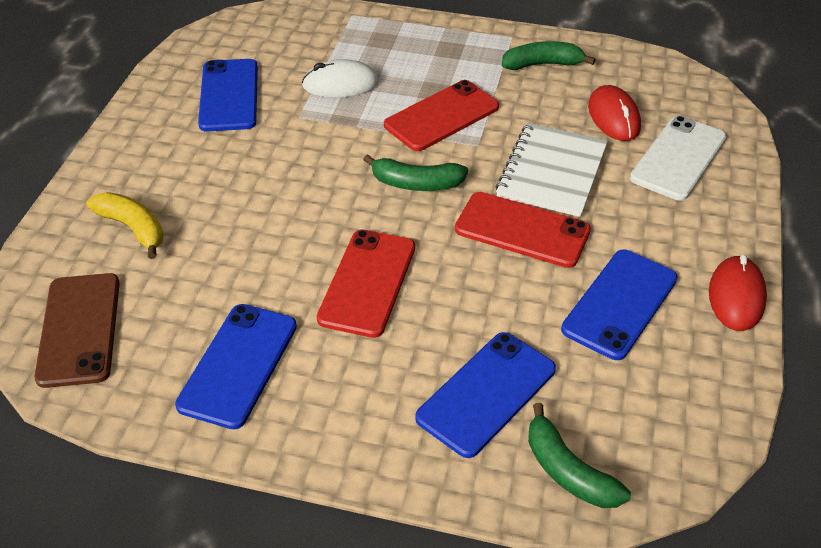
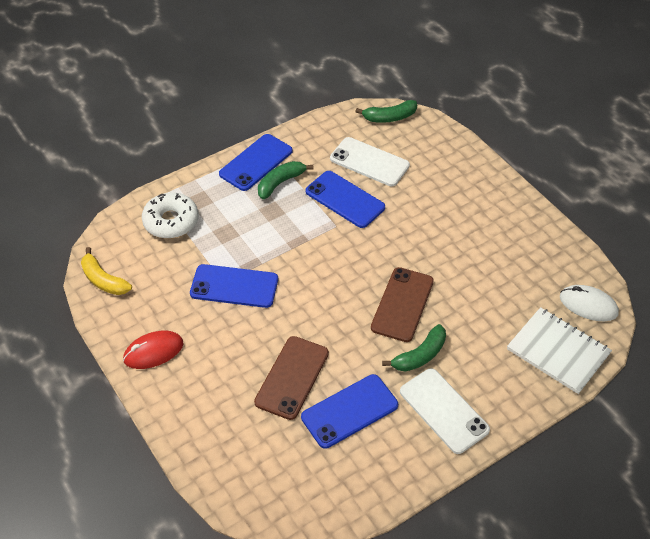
brown phone: 1 -> 2
red mouse: 2 -> 1
red phone: 3 -> 0
white donut: 0 -> 1
white phone: 1 -> 2

